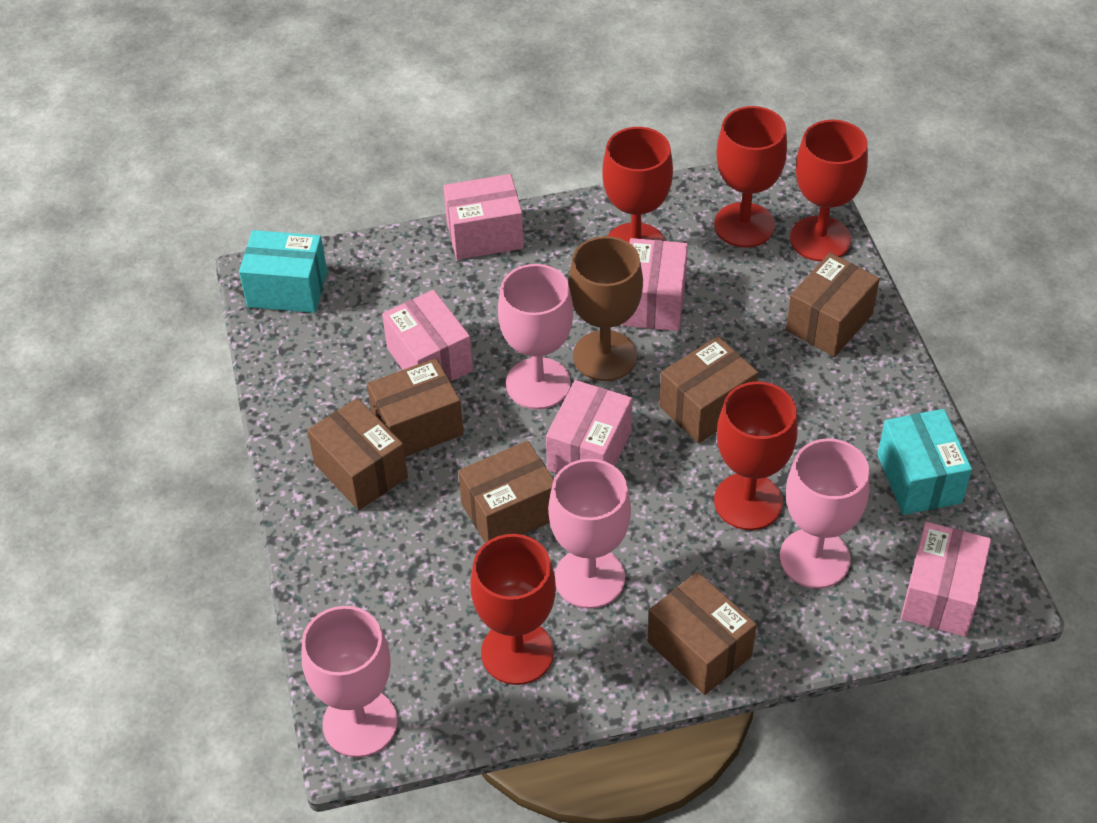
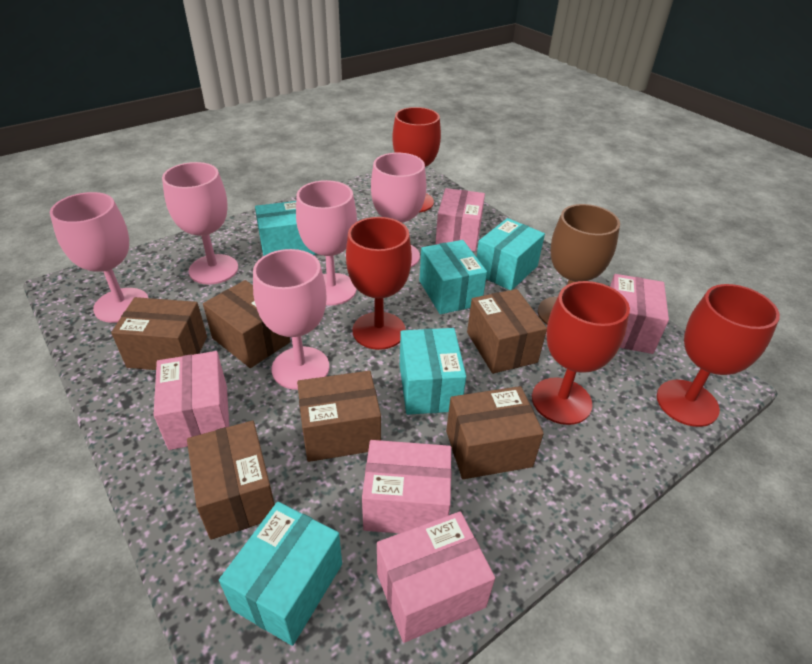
pink goblet: 4 -> 5
red goblet: 5 -> 4
turquoise box: 2 -> 5

